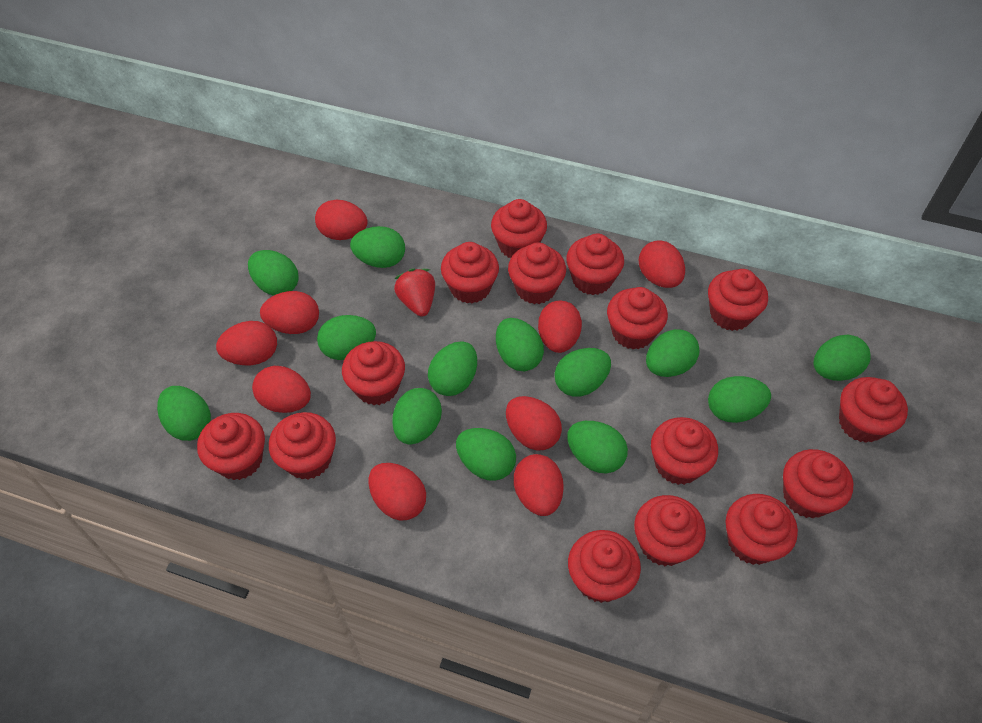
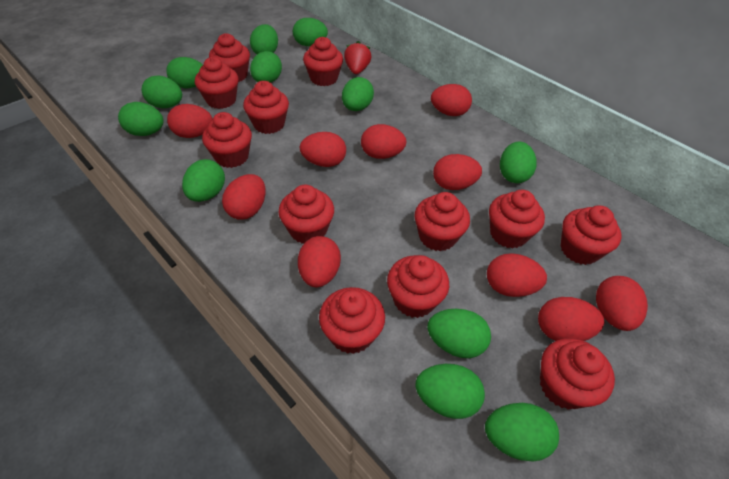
green egg: 13 -> 12
red cupcake: 15 -> 12
red egg: 9 -> 10

